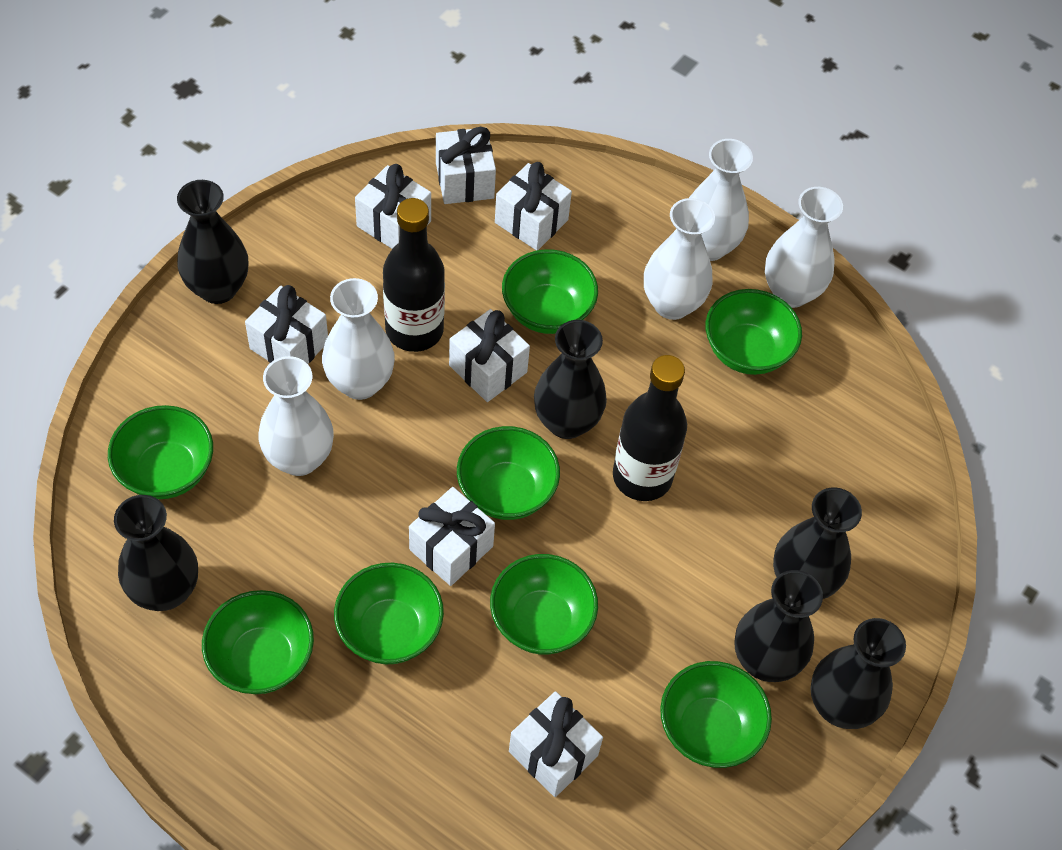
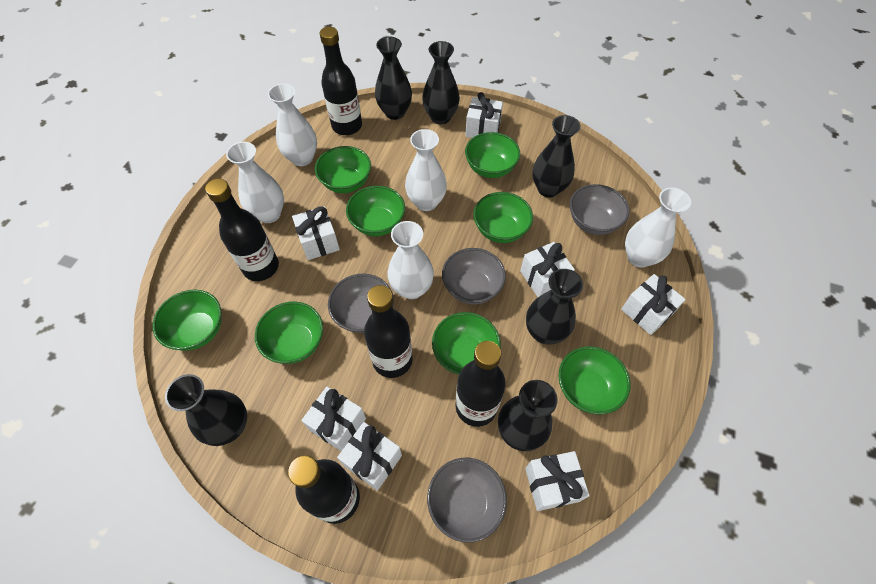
black bottle: 2 -> 5
grey bowl: 0 -> 4

